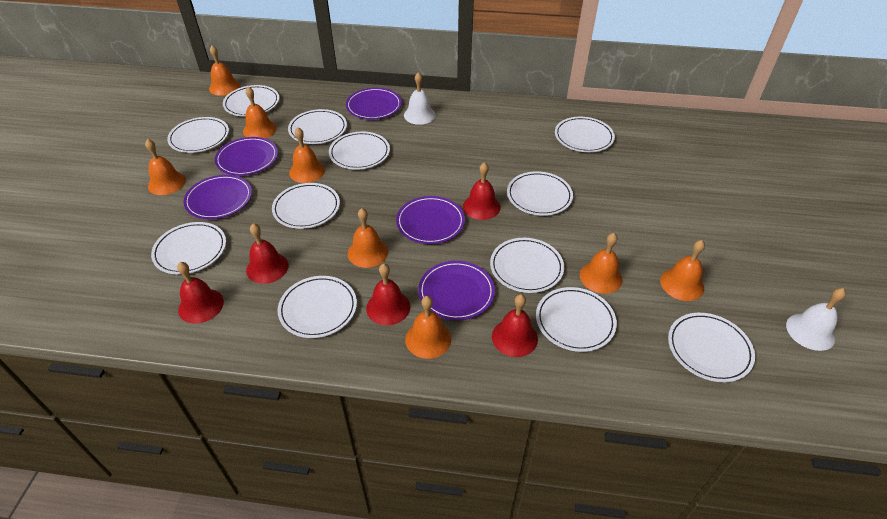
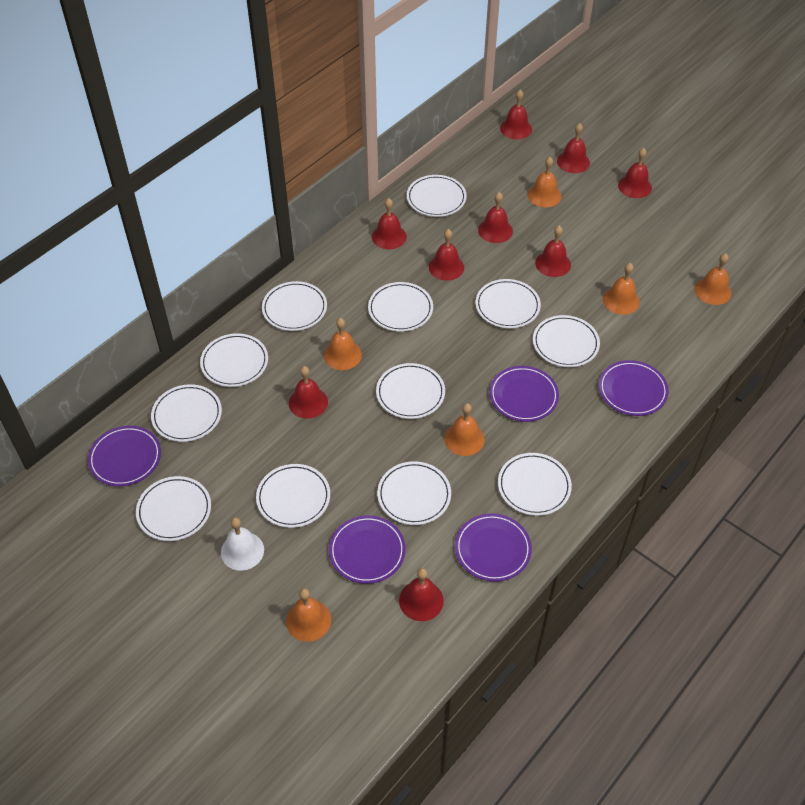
orange bell: 8 -> 6
red bell: 5 -> 9
white bell: 2 -> 1

